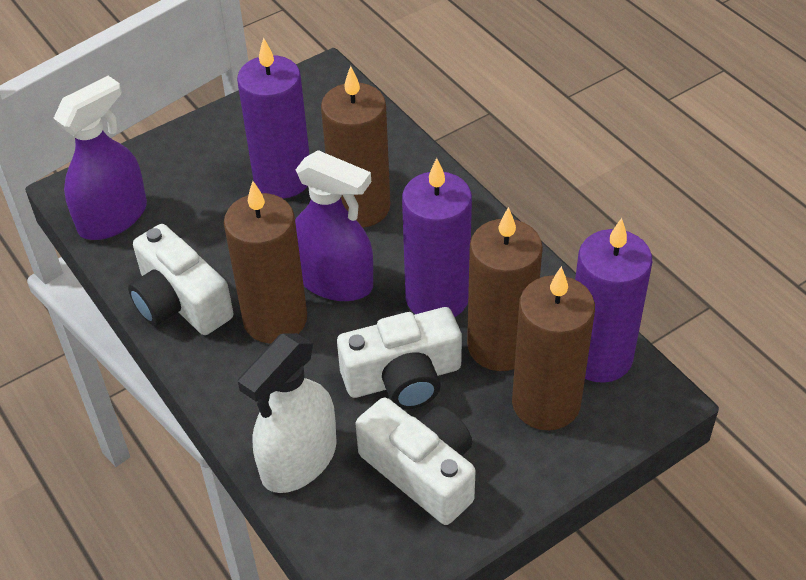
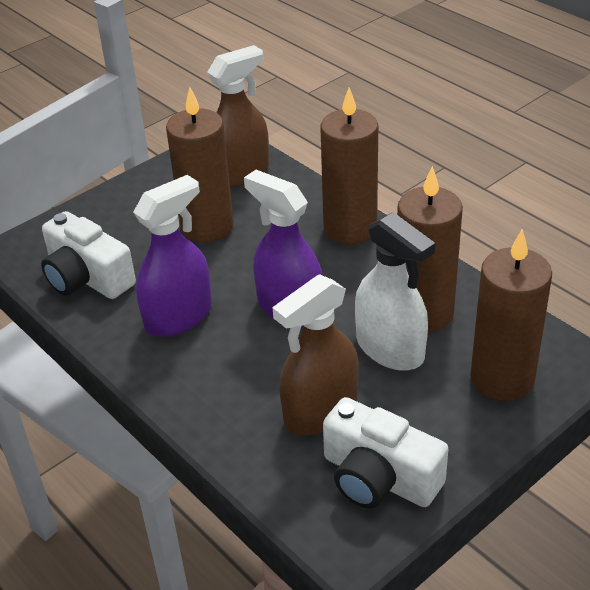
brown spray bottle: 0 -> 2
purple candle: 3 -> 0
white camera: 3 -> 2

